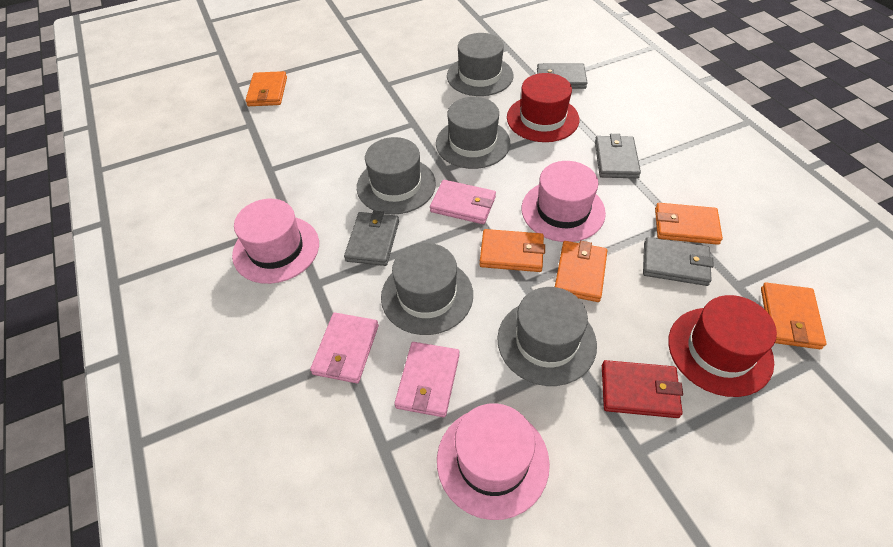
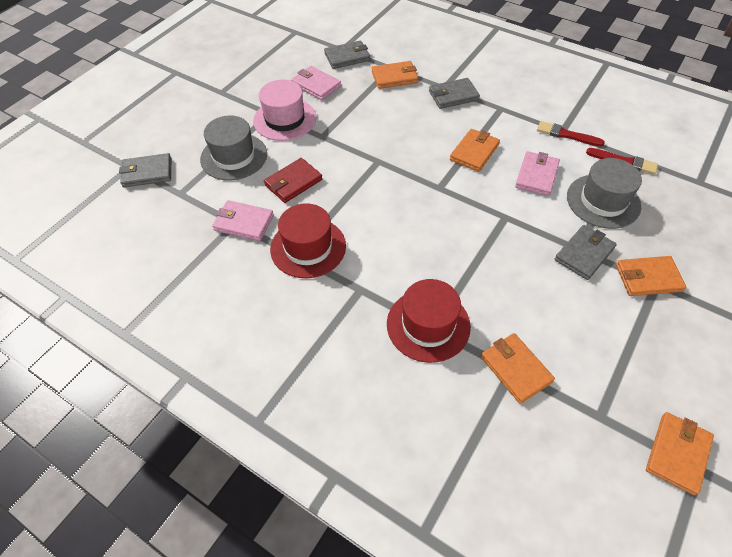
grey hat: 5 -> 2
pink hat: 3 -> 1
red brush: 0 -> 2

